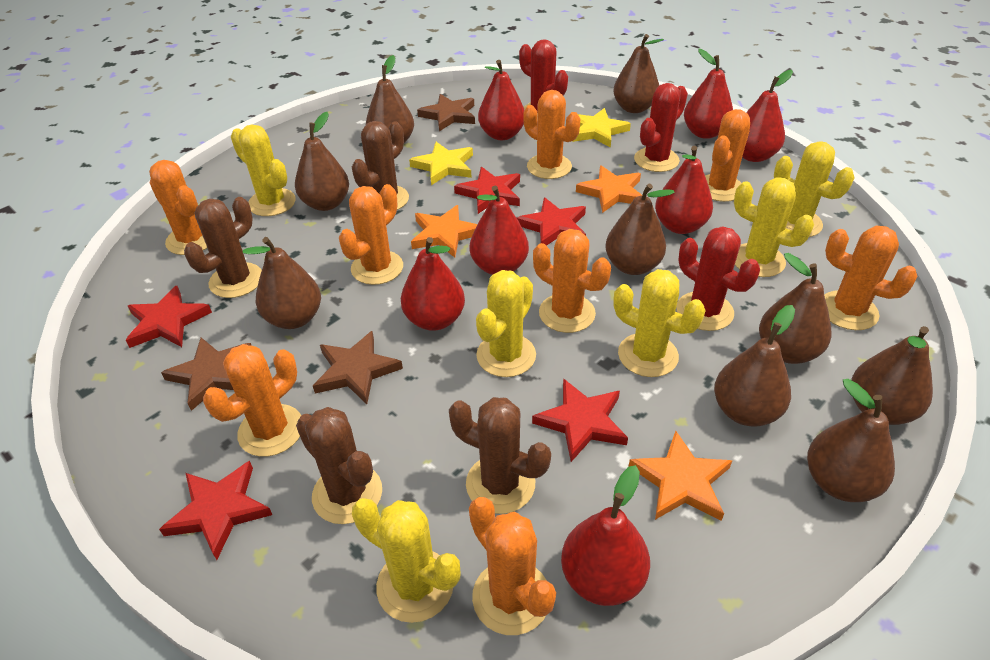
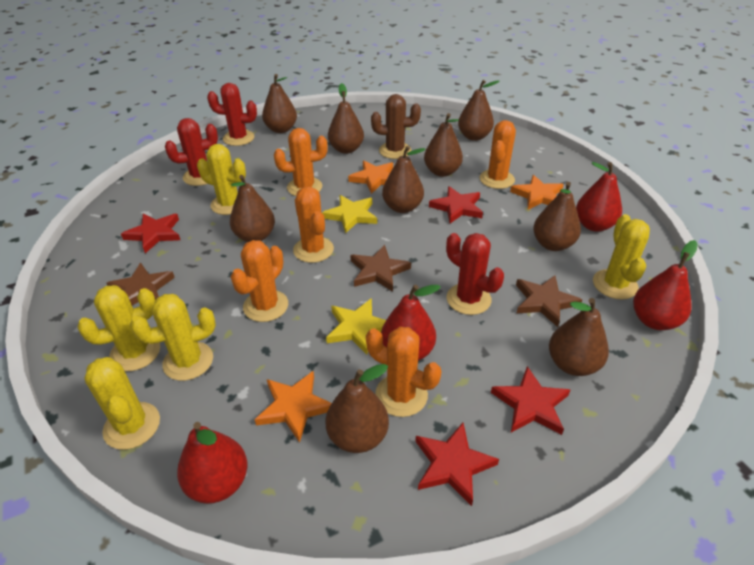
brown cactus: 4 -> 1
orange cactus: 8 -> 5
red pear: 7 -> 4
red star: 5 -> 4
yellow cactus: 6 -> 5

